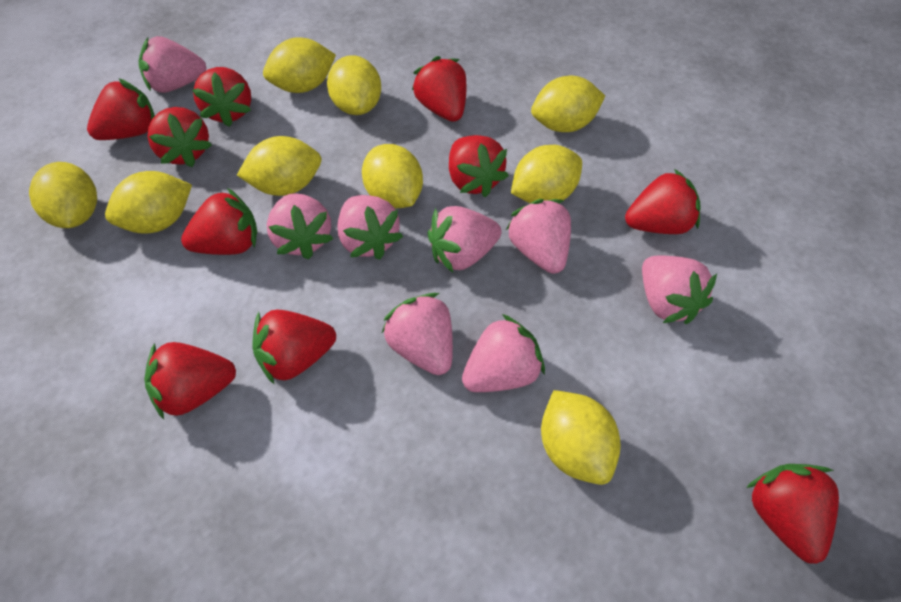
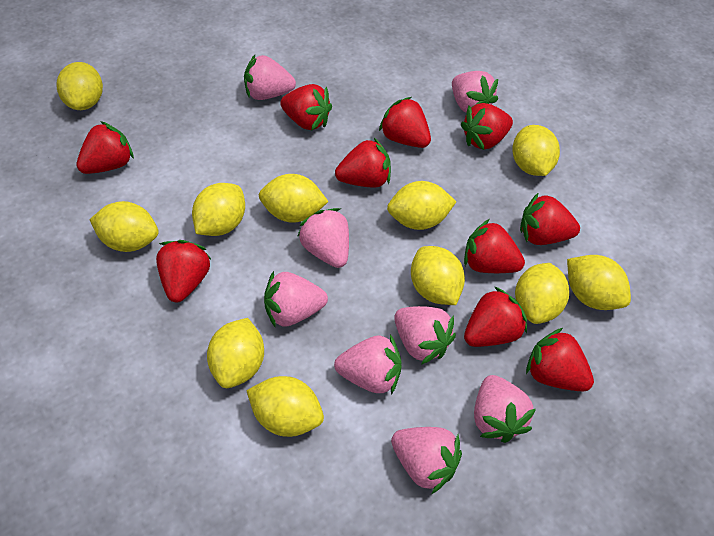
yellow lemon: 9 -> 11

